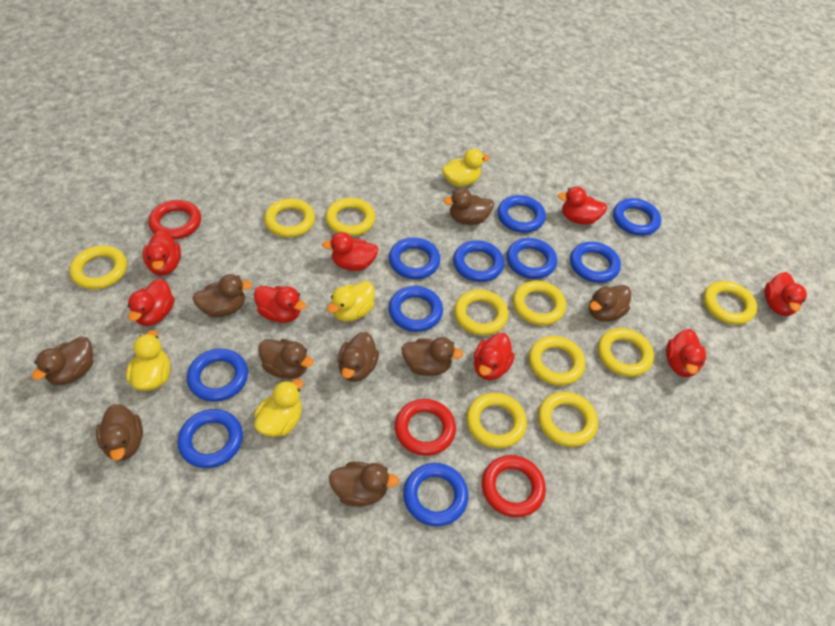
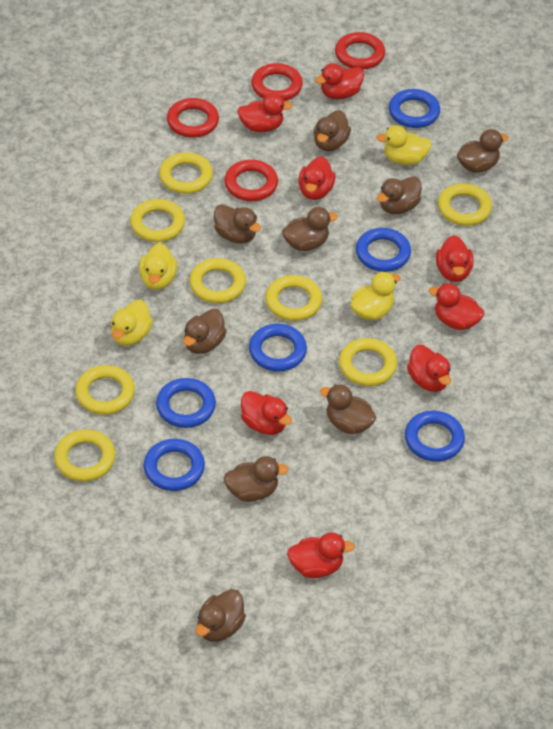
blue ring: 10 -> 6
red ring: 3 -> 4
yellow ring: 10 -> 8

